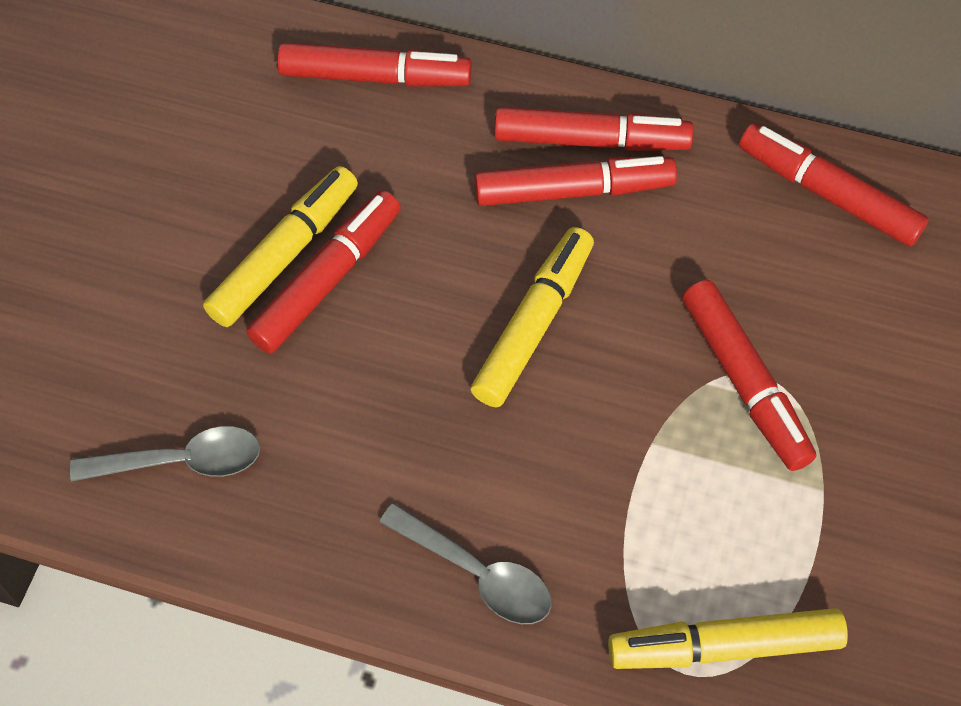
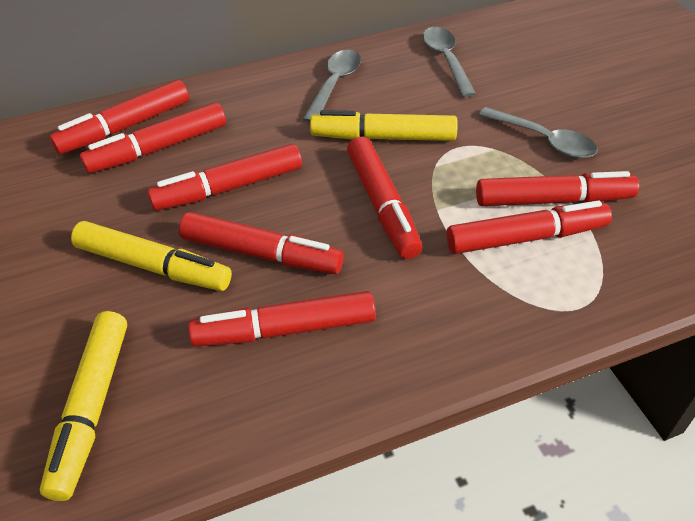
grey spoon: 2 -> 3
red marker: 6 -> 8

